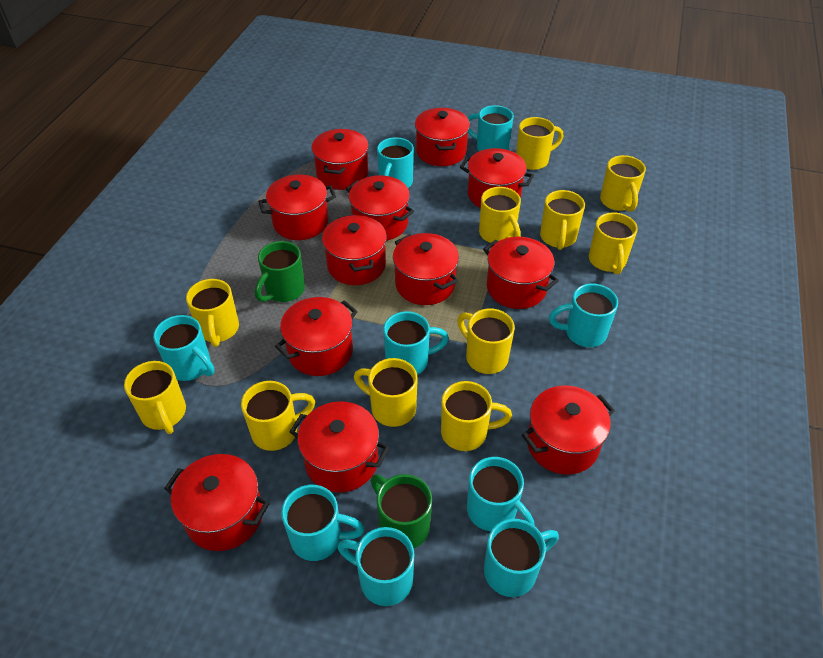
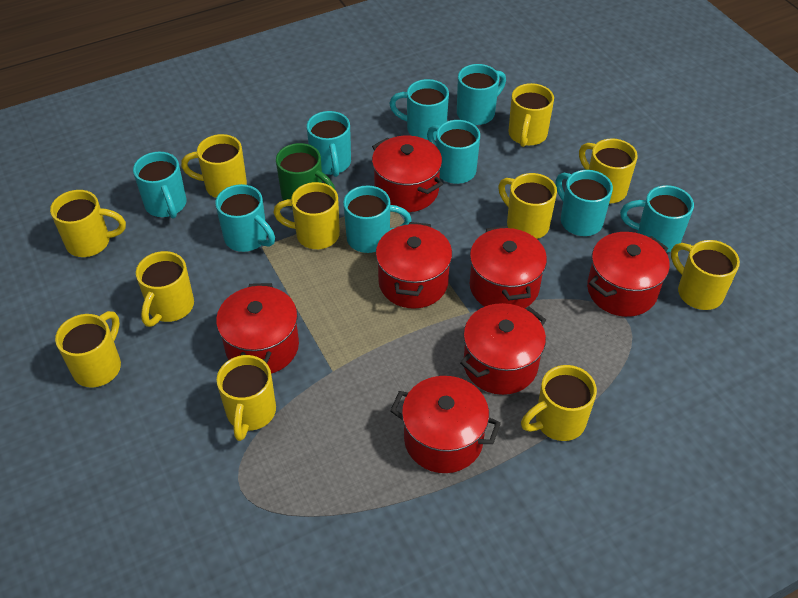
green mug: 2 -> 1
red pot: 12 -> 7

